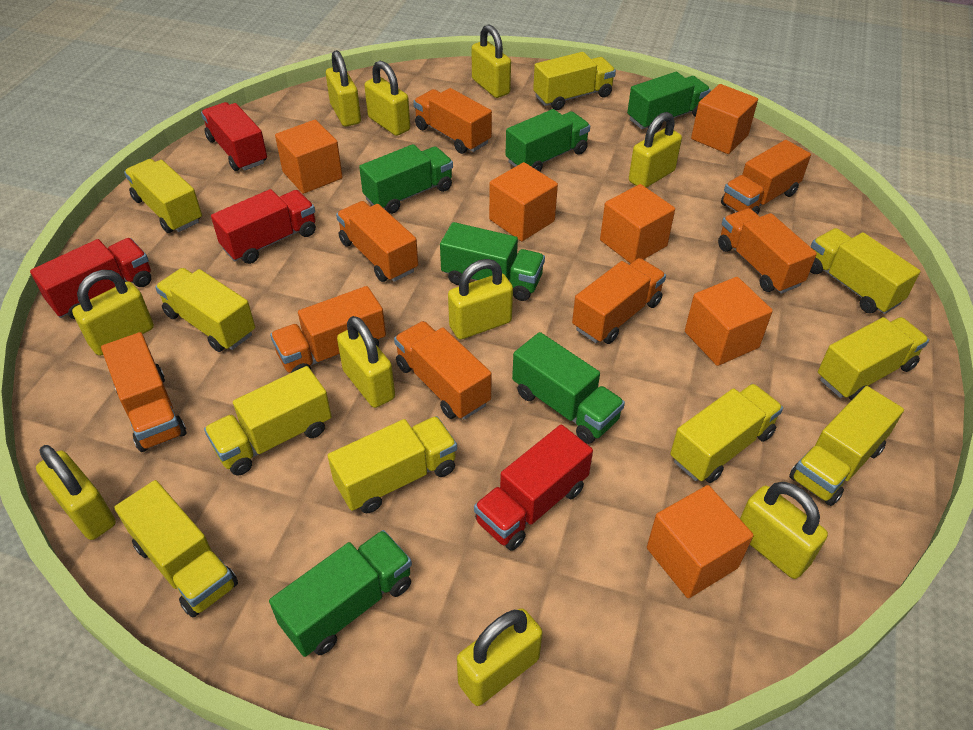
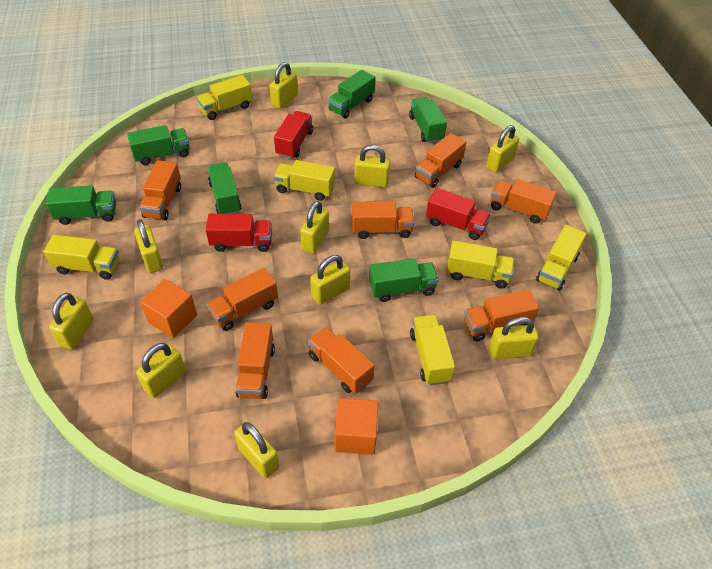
orange cube: 6 -> 2
red truck: 4 -> 3
yellow truck: 10 -> 6

